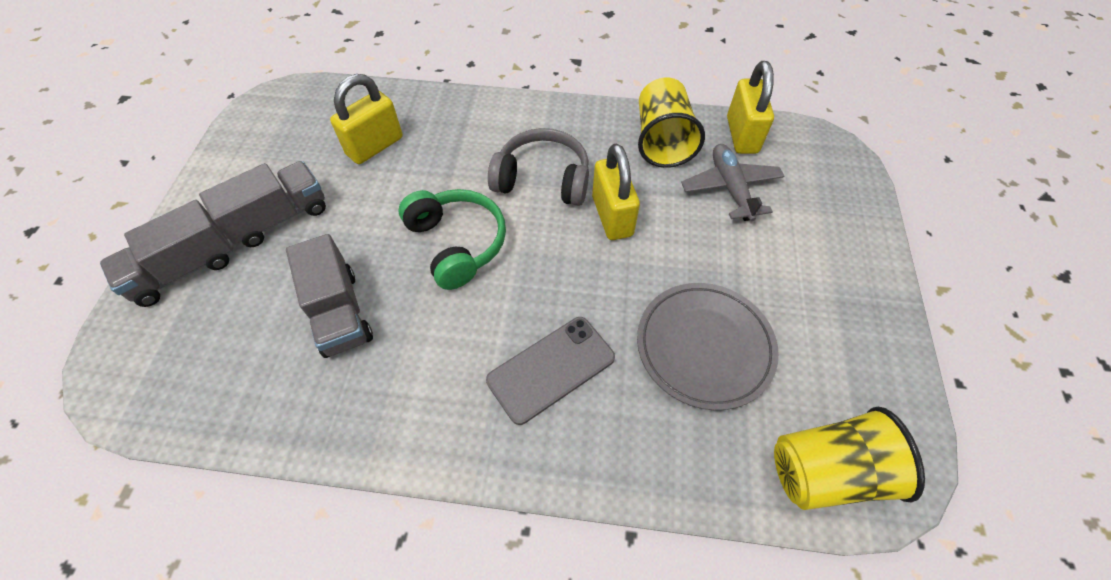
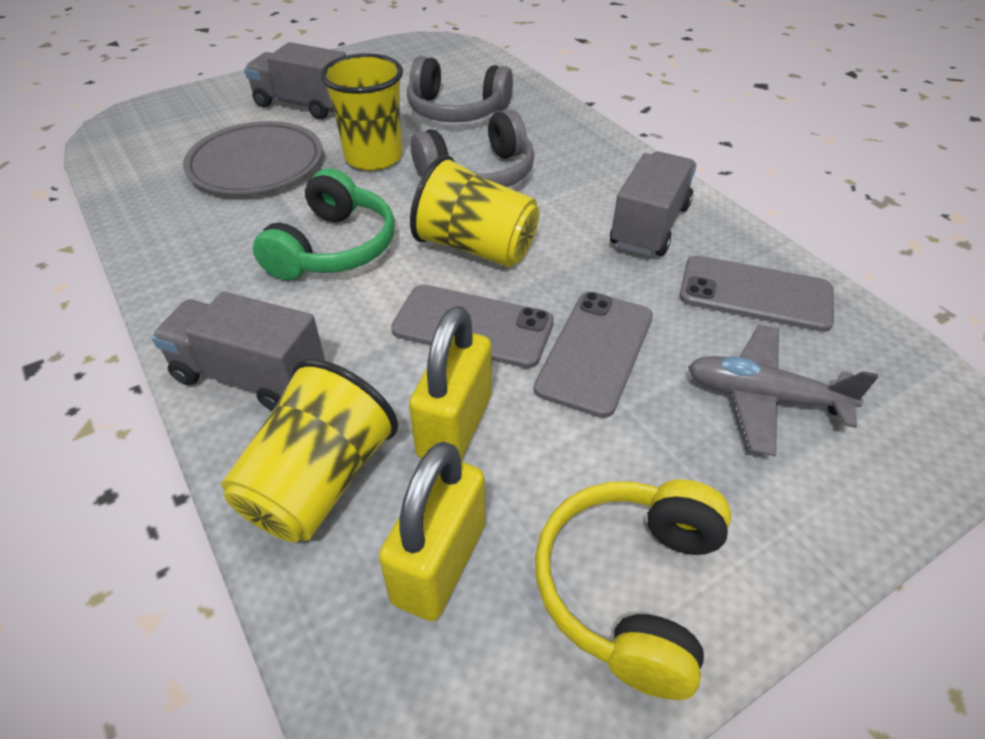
grey headphones: 1 -> 2
grey phone: 1 -> 3
yellow cup: 2 -> 3
yellow headphones: 0 -> 1
yellow padlock: 3 -> 2

